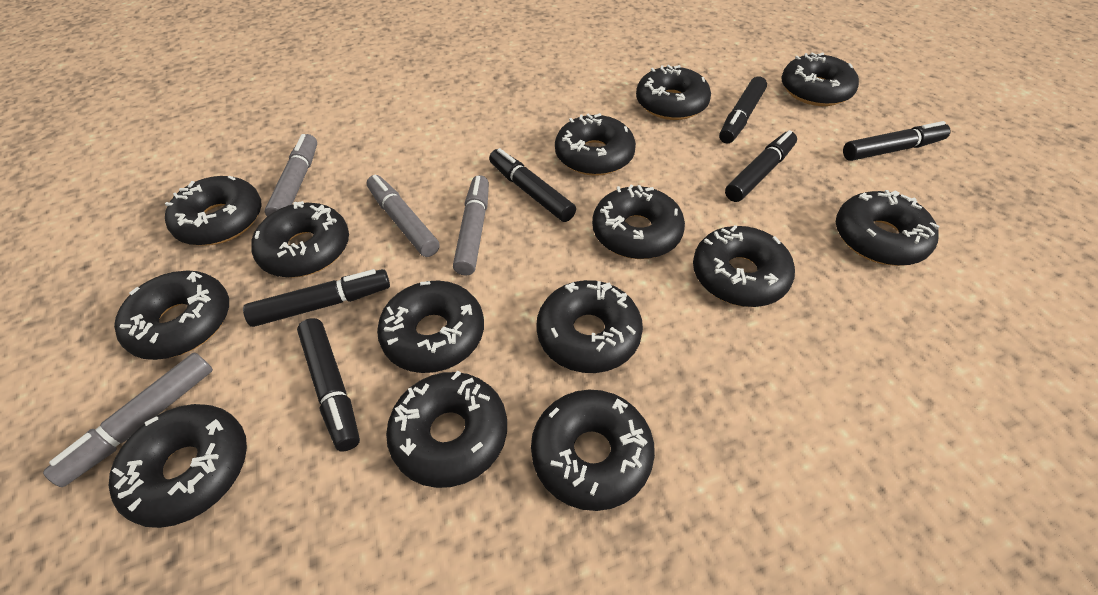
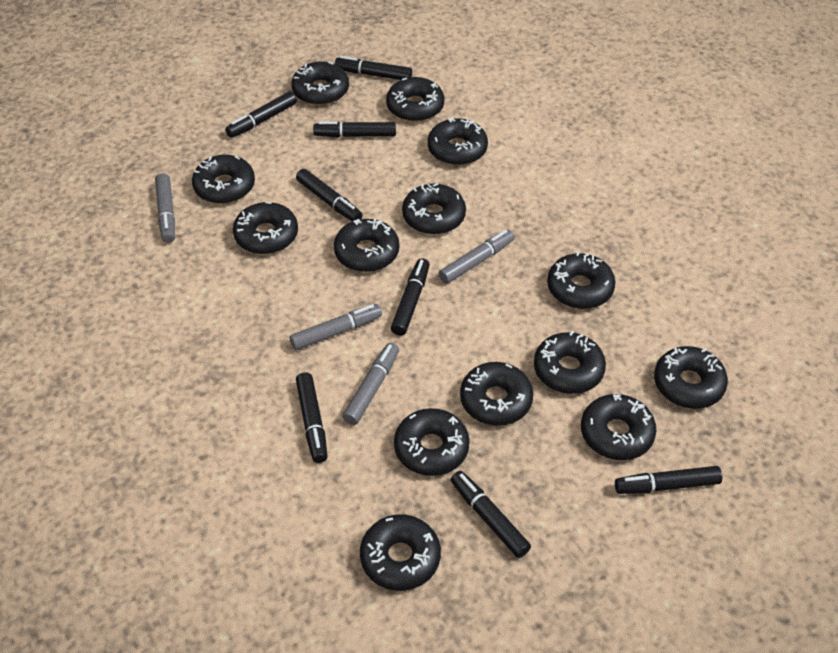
black marker: 6 -> 8

